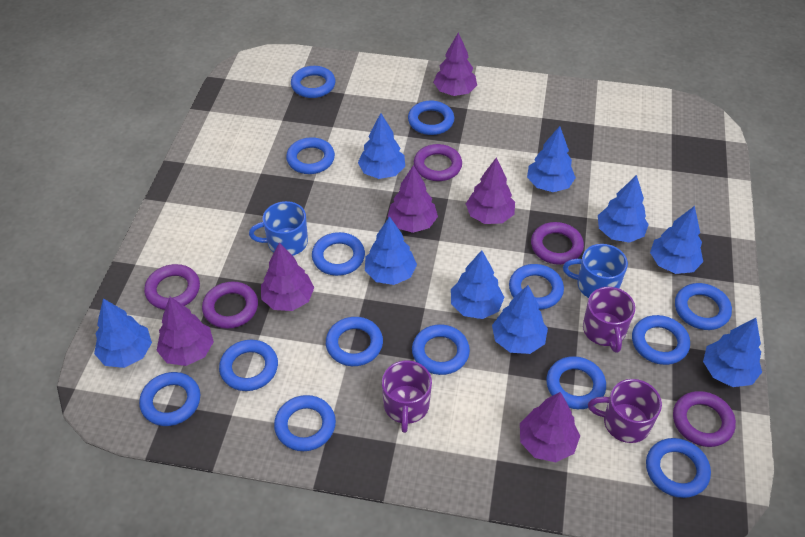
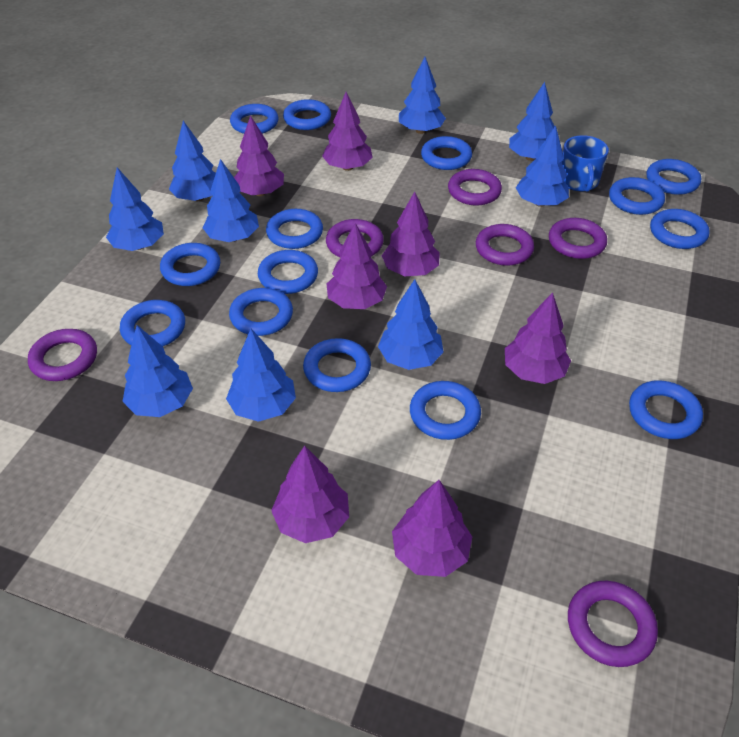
blue mug: 2 -> 1
purple mug: 3 -> 0
purple ring: 5 -> 6
purple tree: 6 -> 7

